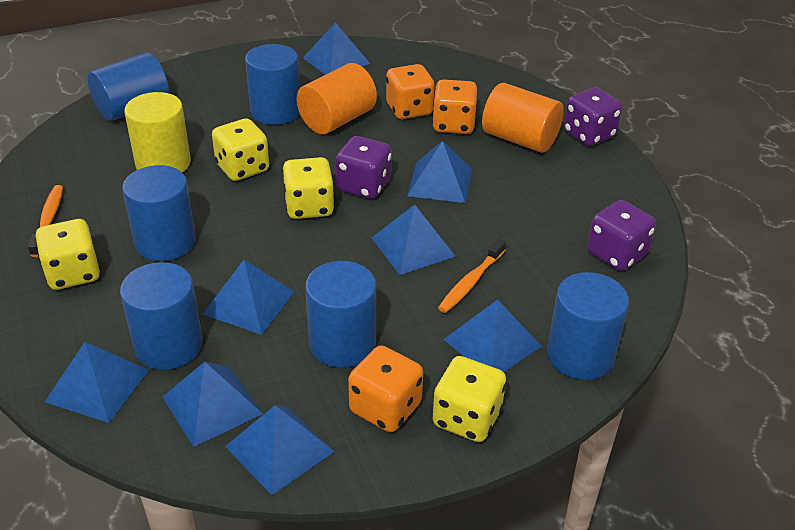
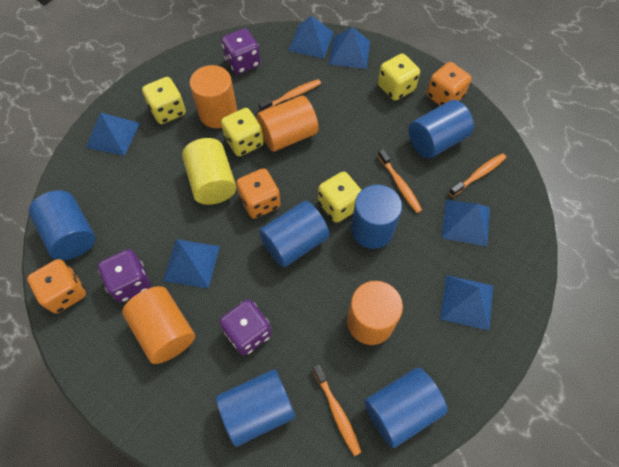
blue pyramid: 8 -> 6
orange cylinder: 2 -> 4
orange toothbrush: 2 -> 4

